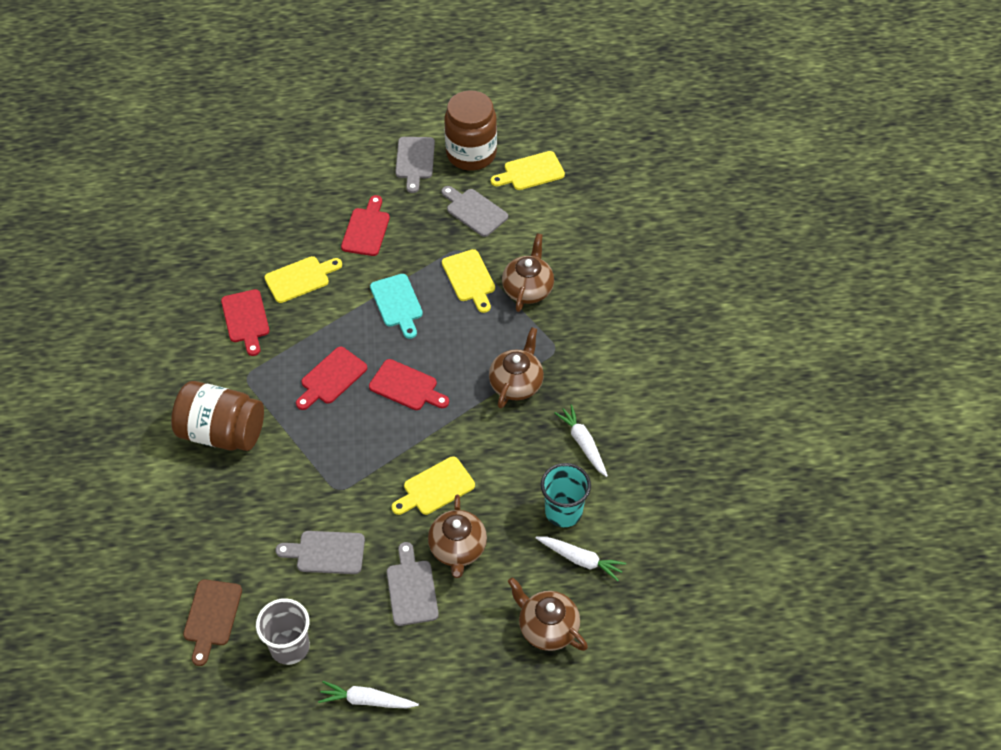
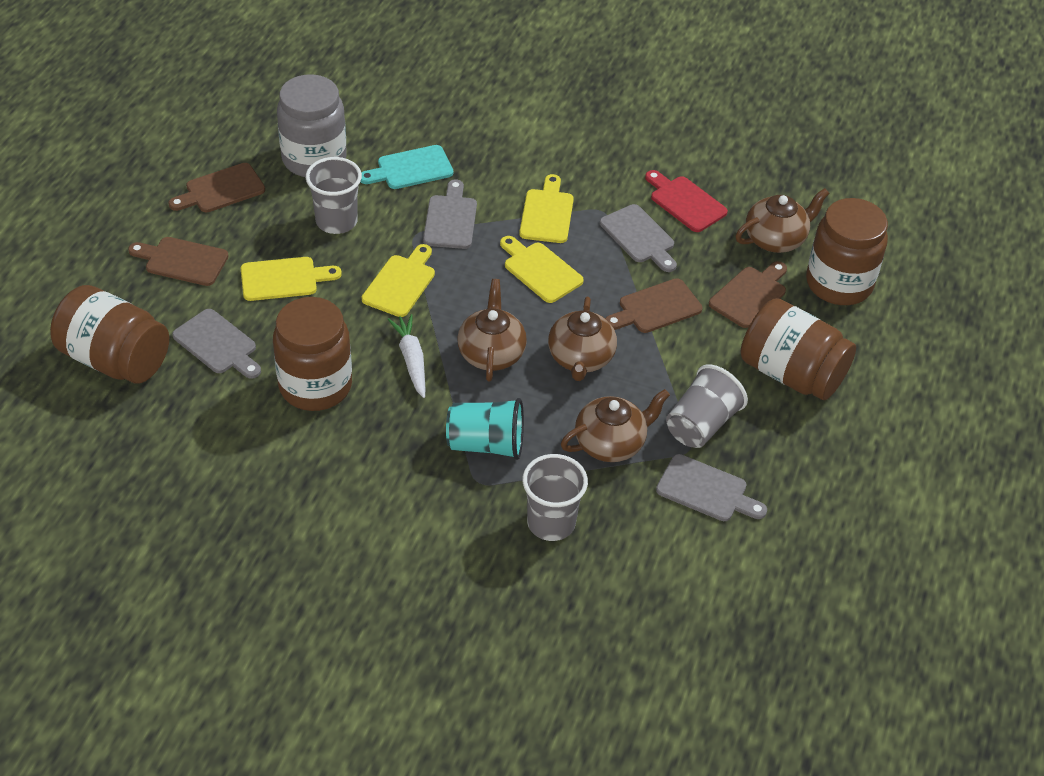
brown cutting board: 1 -> 4
brown jar: 2 -> 4
grey cup: 1 -> 3
grey jar: 0 -> 1
red cutting board: 4 -> 1
white carrot: 3 -> 1

